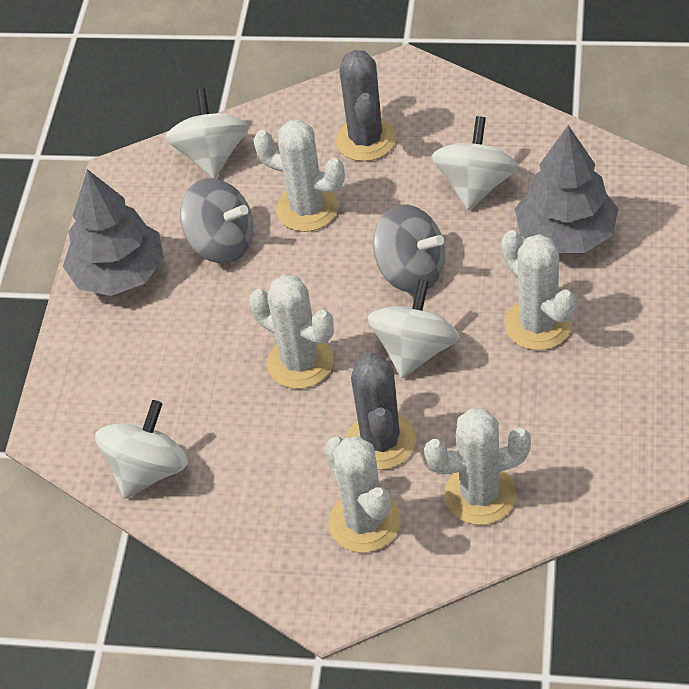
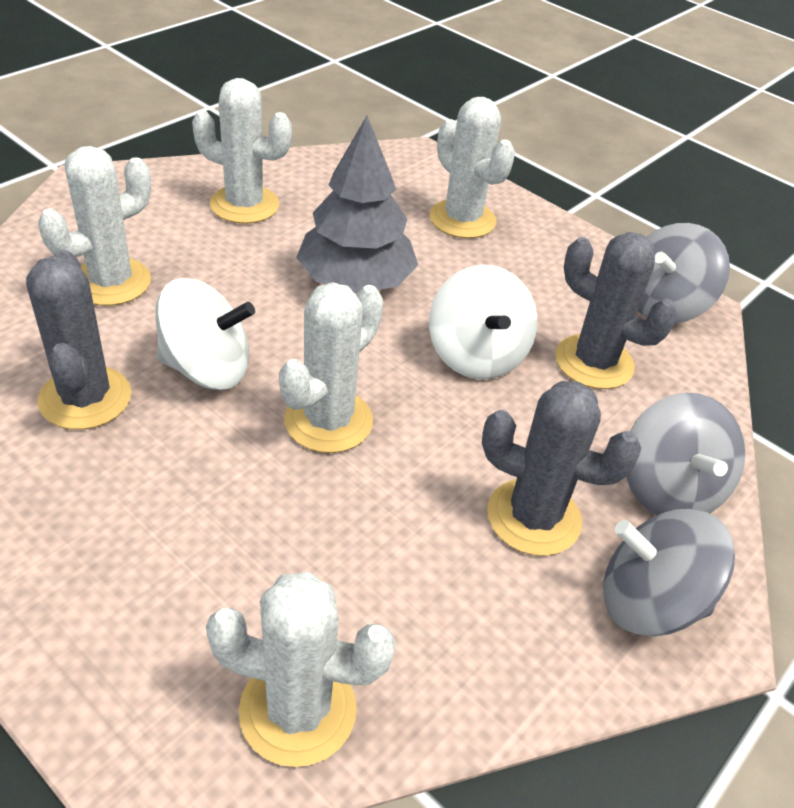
grey cactus: 2 -> 3
grey spinning top: 2 -> 3
grey tree: 2 -> 1
white spinning top: 4 -> 2

